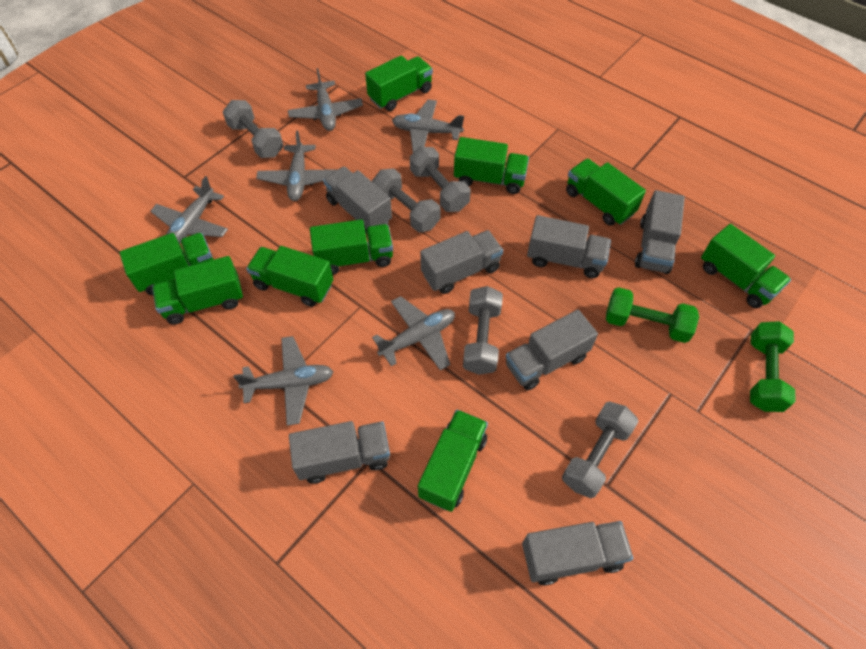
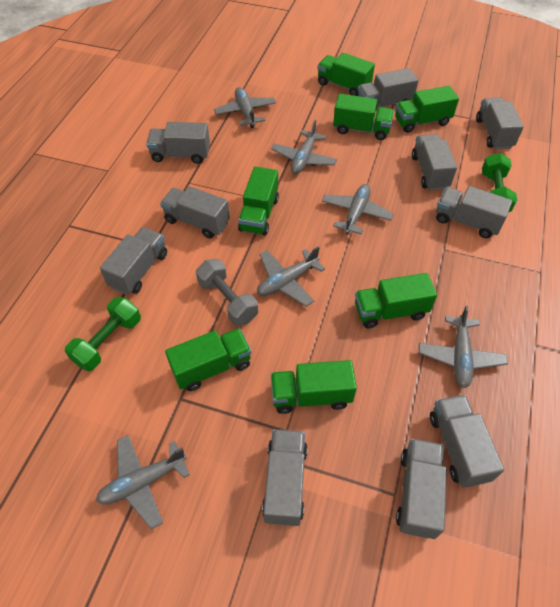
green truck: 9 -> 7
grey dumbbell: 5 -> 1
grey truck: 7 -> 10

